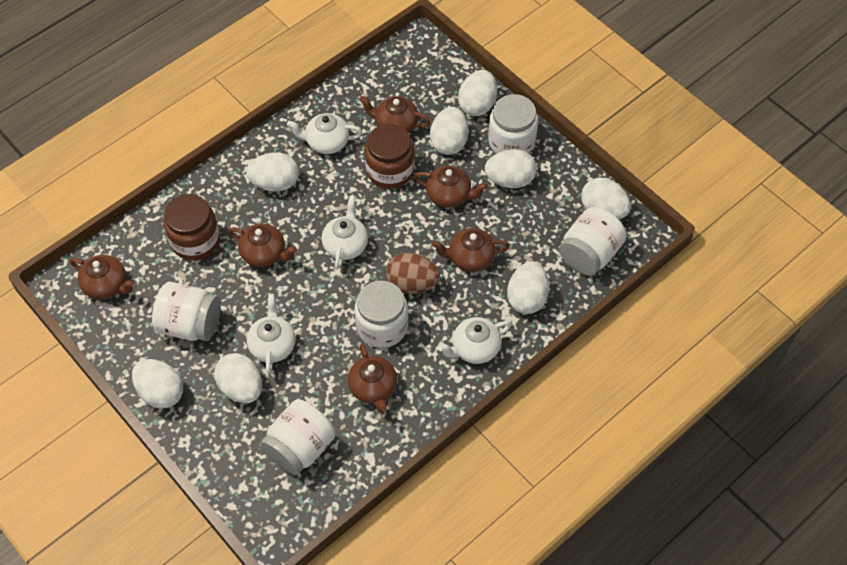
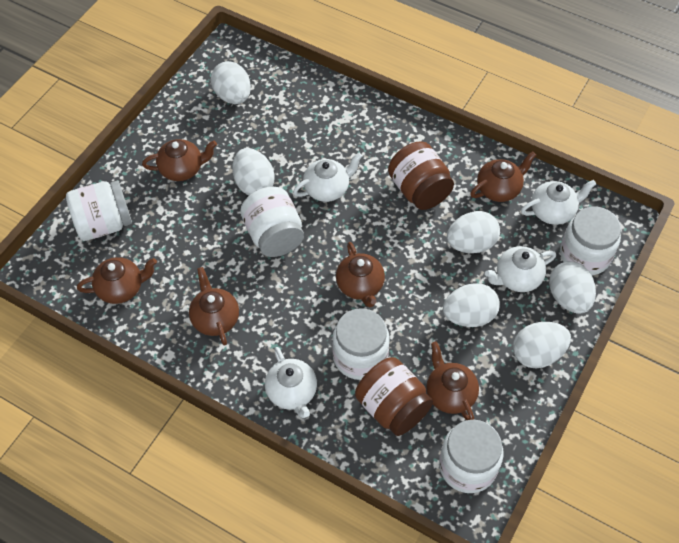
brown egg: 1 -> 0
white egg: 8 -> 6

